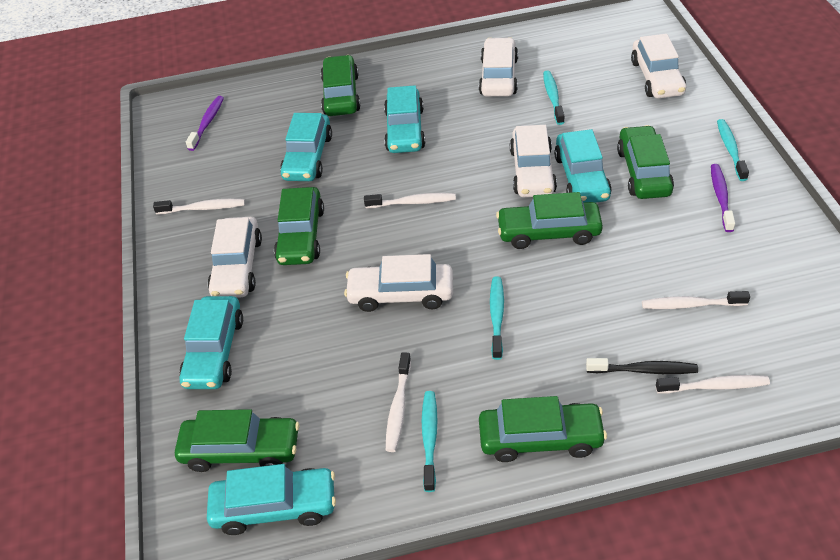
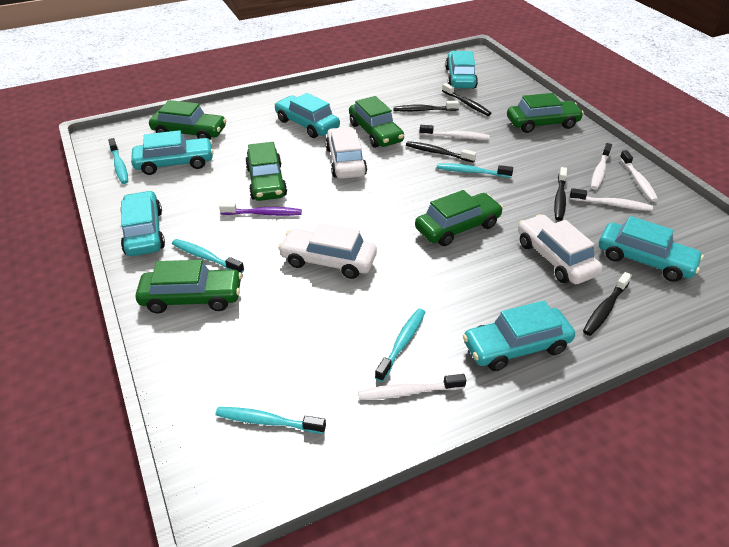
black toothbrush: 1 -> 5
purple toothbrush: 2 -> 1
turquoise car: 5 -> 6
turquoise toothbrush: 4 -> 5
white car: 5 -> 3

